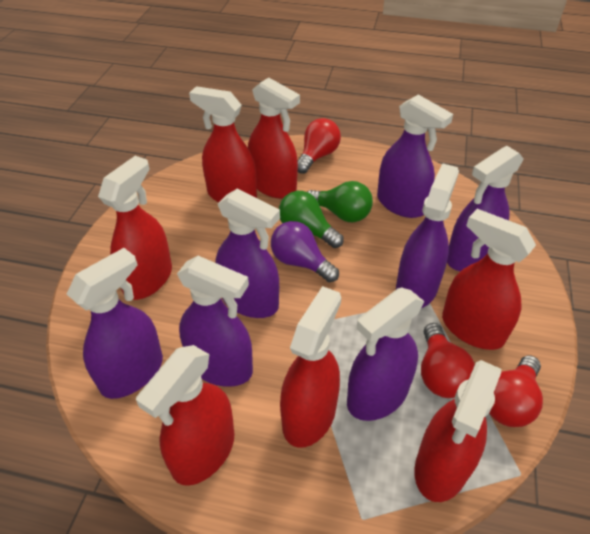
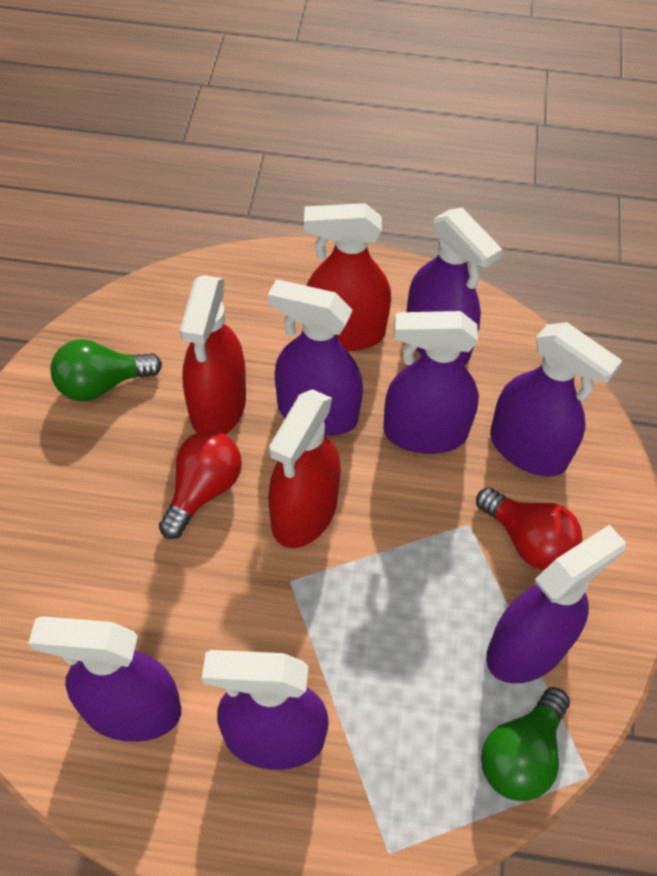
purple light bulb: 1 -> 0
red light bulb: 3 -> 2
red spray bottle: 7 -> 3

